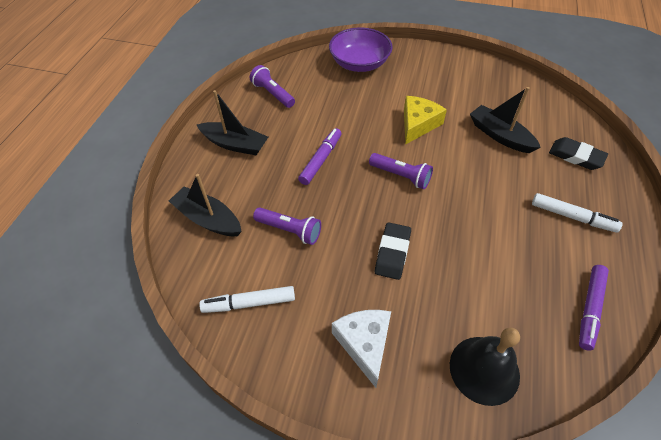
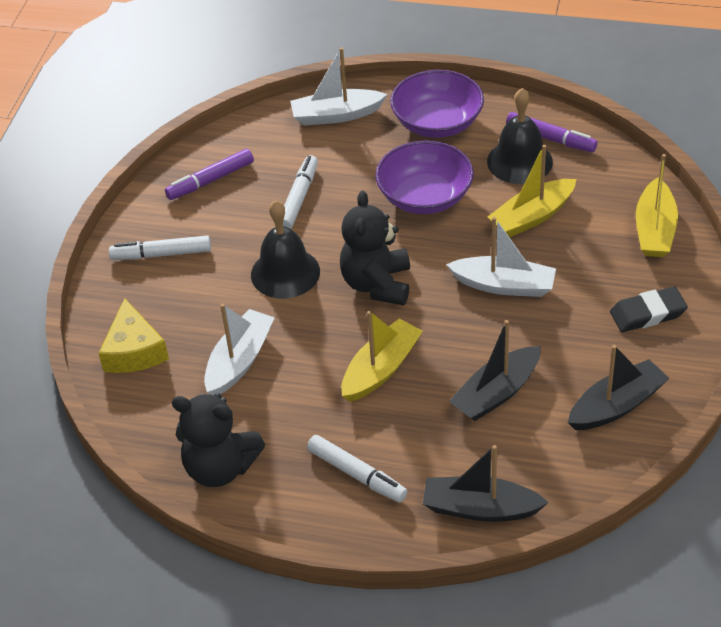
black bell: 1 -> 2
black eraser: 2 -> 1
black teddy bear: 0 -> 2
purple bowl: 1 -> 2
purple flashlight: 3 -> 0
white boat: 0 -> 3
white cheese: 1 -> 0
white marker: 2 -> 3
yellow boat: 0 -> 3

